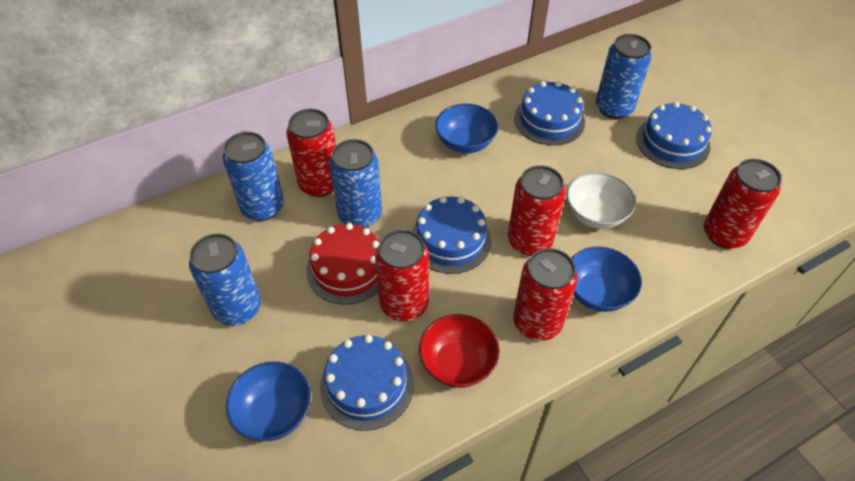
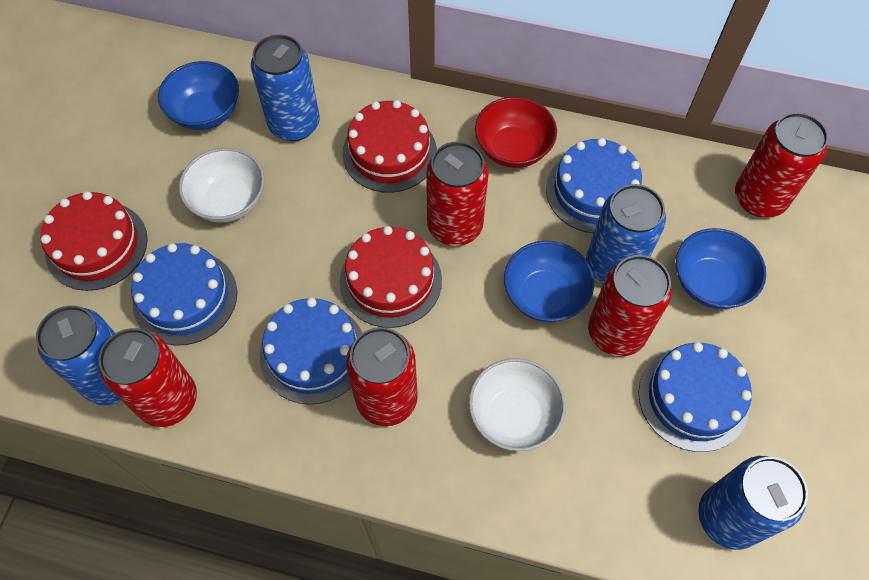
red cake: 1 -> 3
white bowl: 1 -> 2

